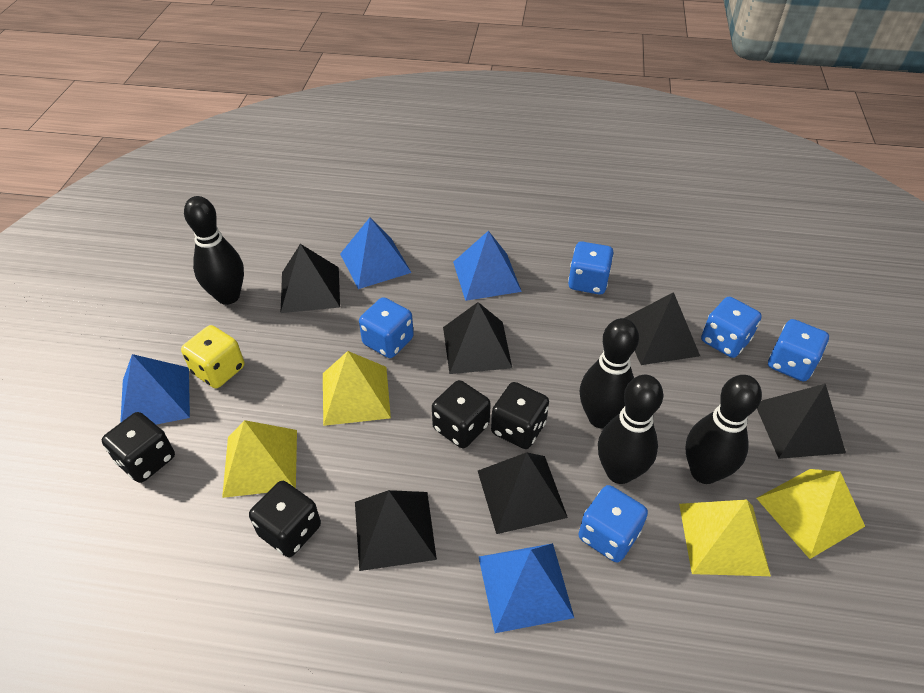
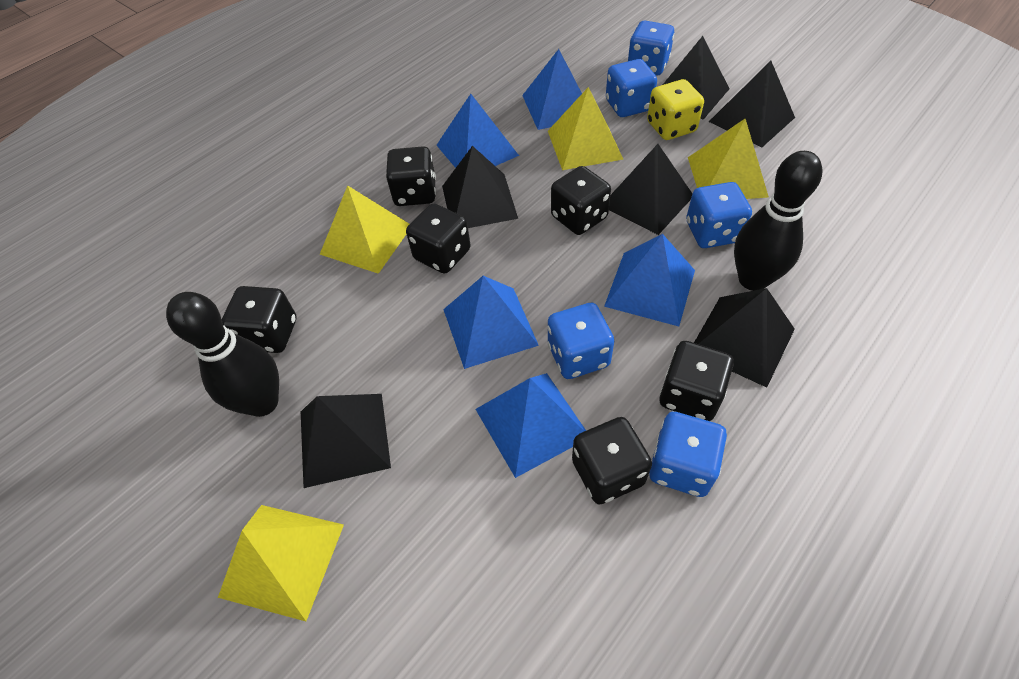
black bowling pin: 4 -> 2
black dice: 4 -> 6
blue pyramid: 4 -> 5

